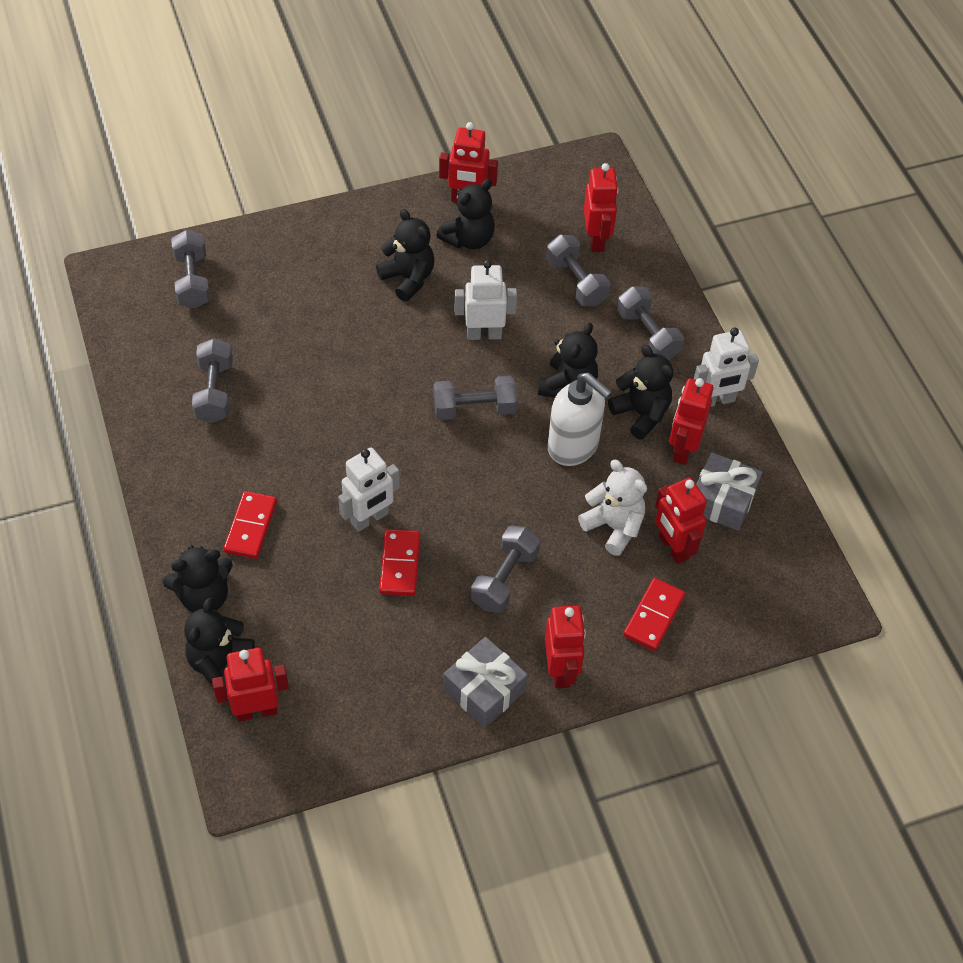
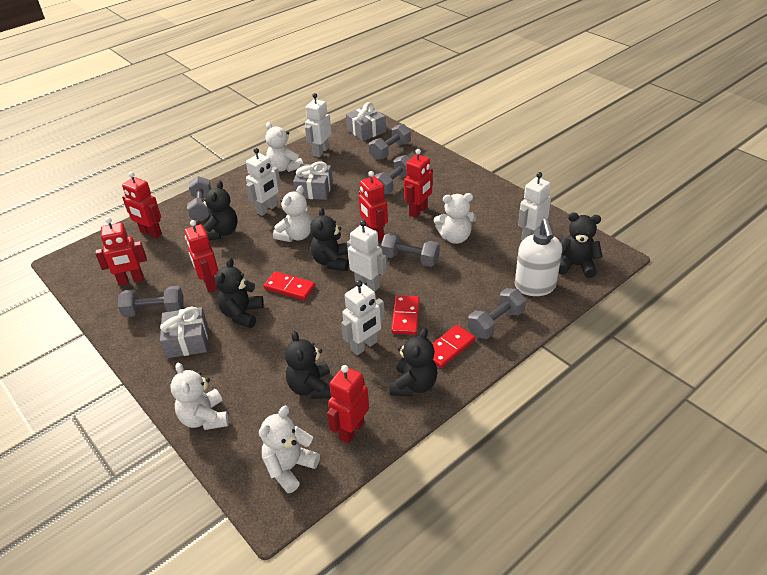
grey gift: 2 -> 3
white robot: 3 -> 5
white teddy bear: 1 -> 5

